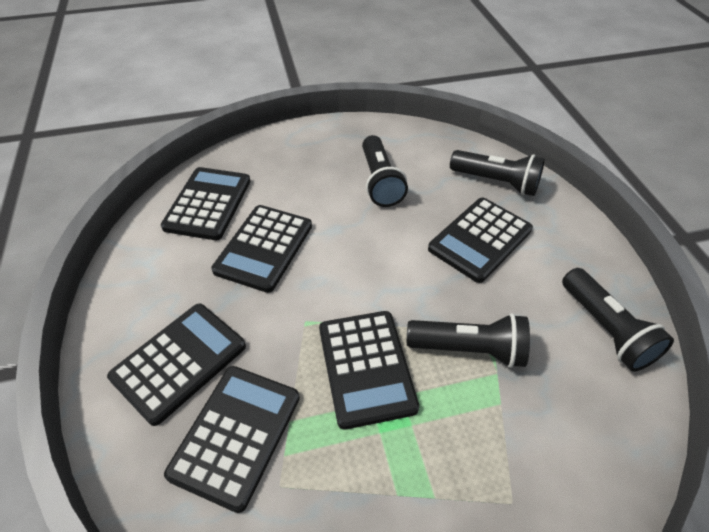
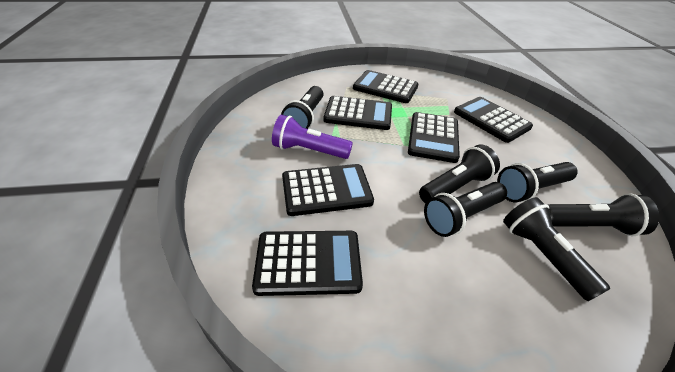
black flashlight: 4 -> 6
purple flashlight: 0 -> 1

